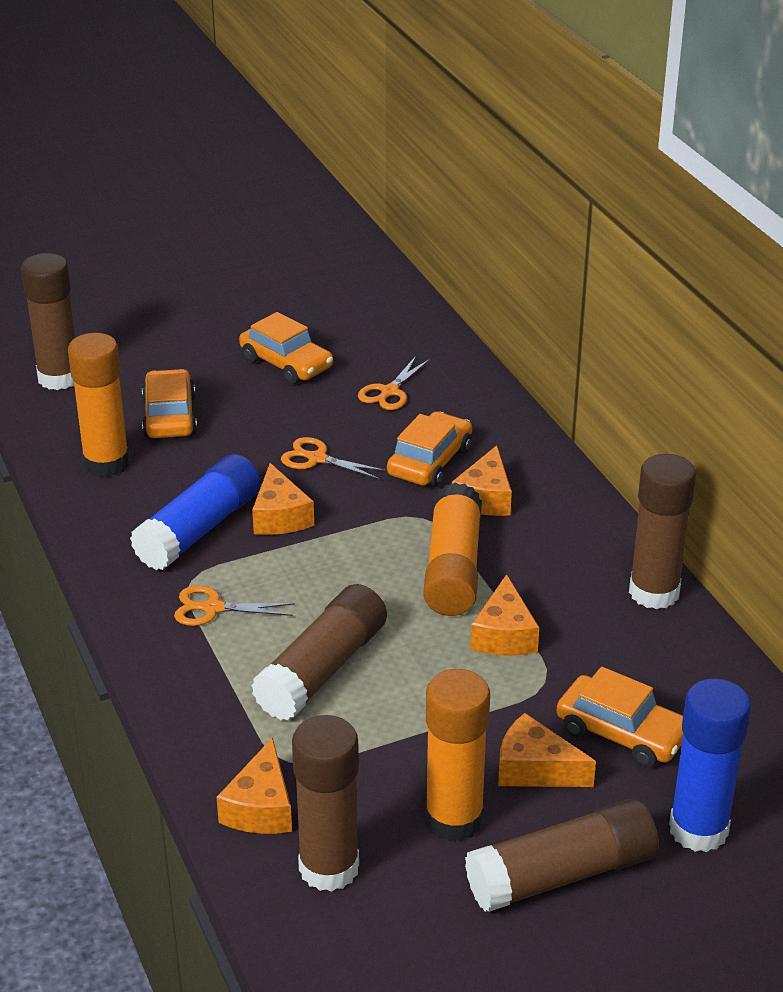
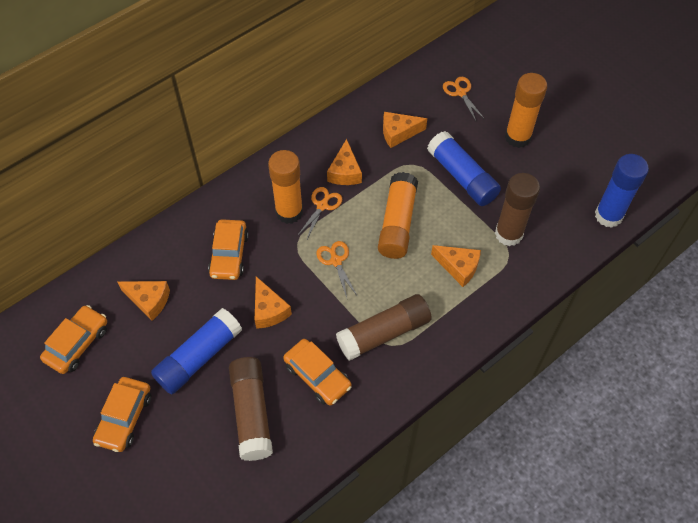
blue glue stick: 2 -> 3
brown glue stick: 5 -> 3

